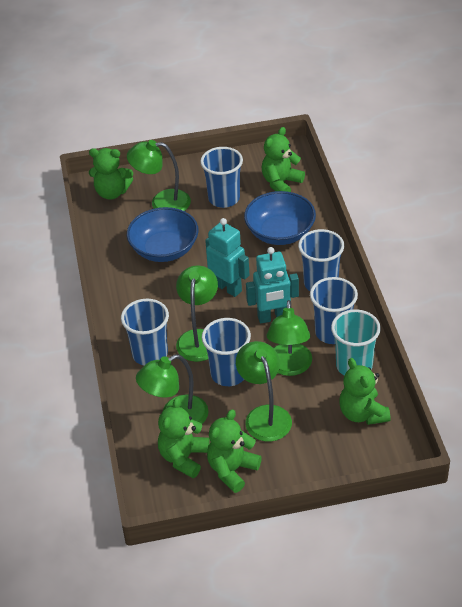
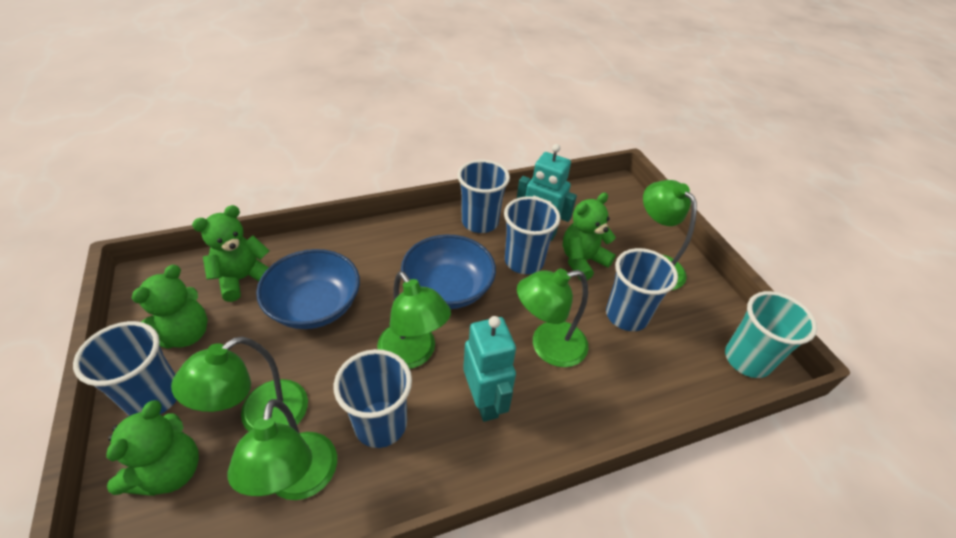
green teddy bear: 5 -> 4

